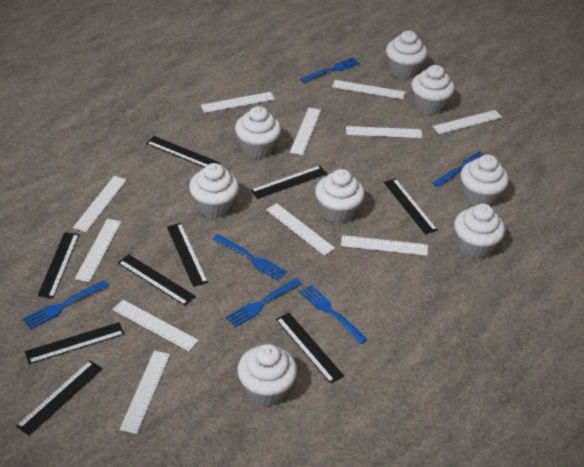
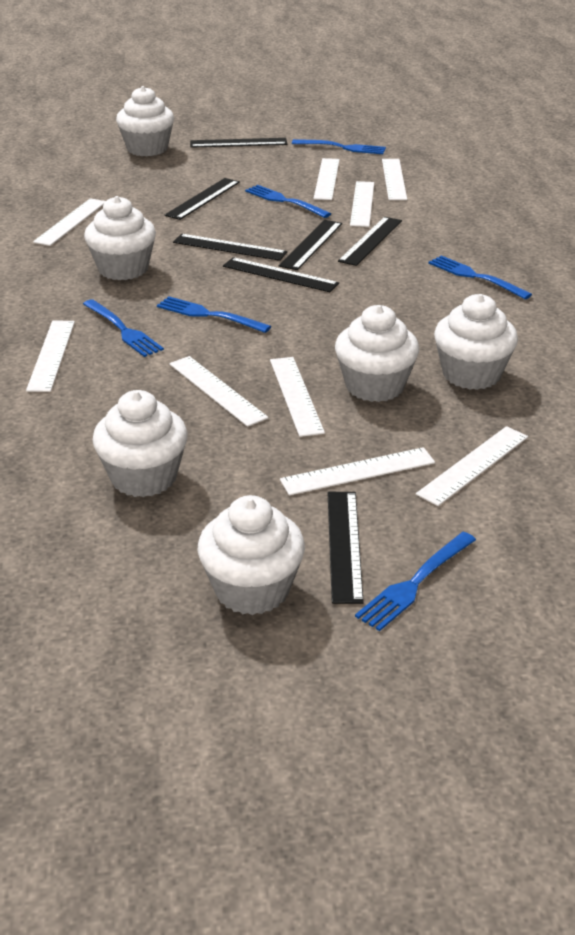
black ruler: 9 -> 7
white cupcake: 8 -> 6
white ruler: 11 -> 9

